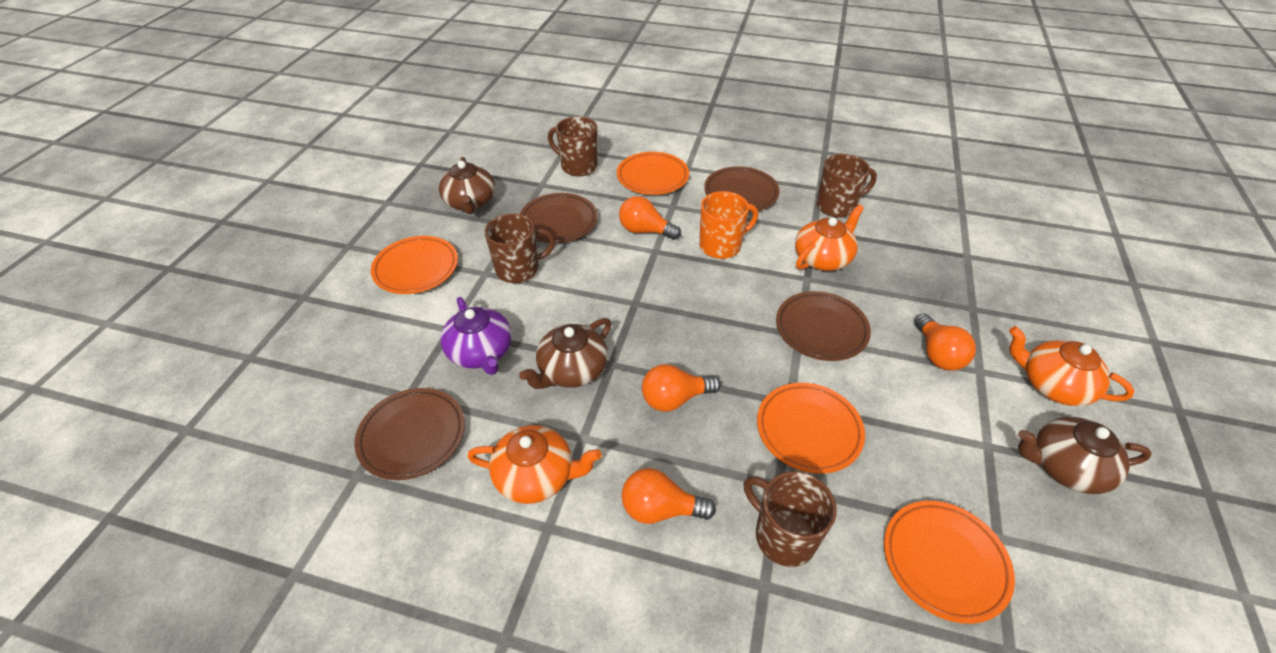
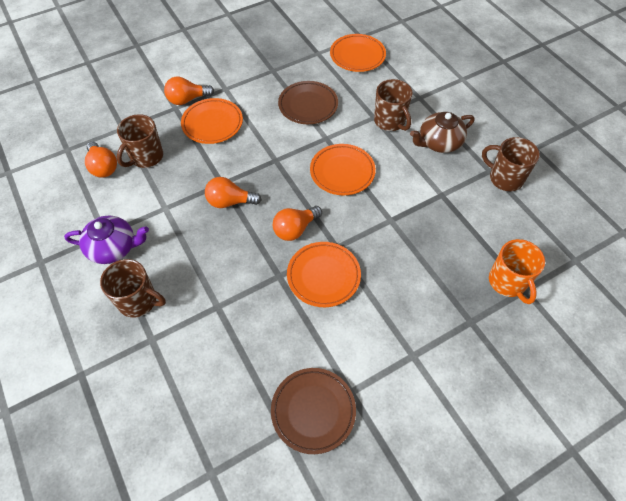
brown plate: 4 -> 2
brown teapot: 3 -> 1
orange teapot: 3 -> 0

